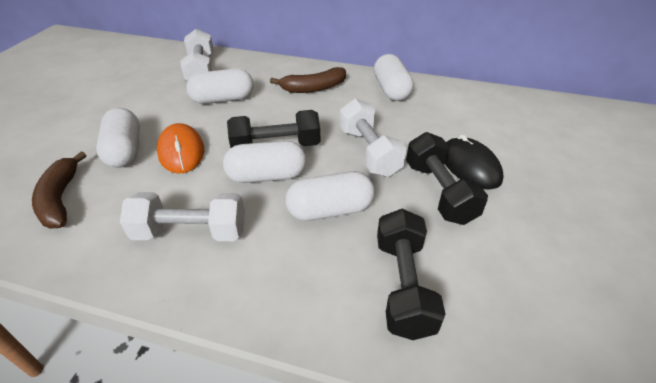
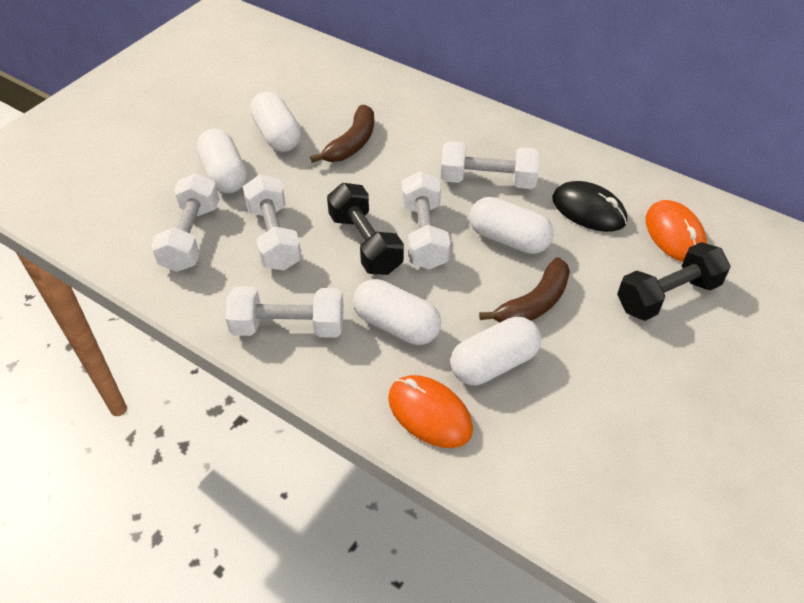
black dumbbell: 3 -> 2
orange mouse: 1 -> 2
white dumbbell: 3 -> 5

